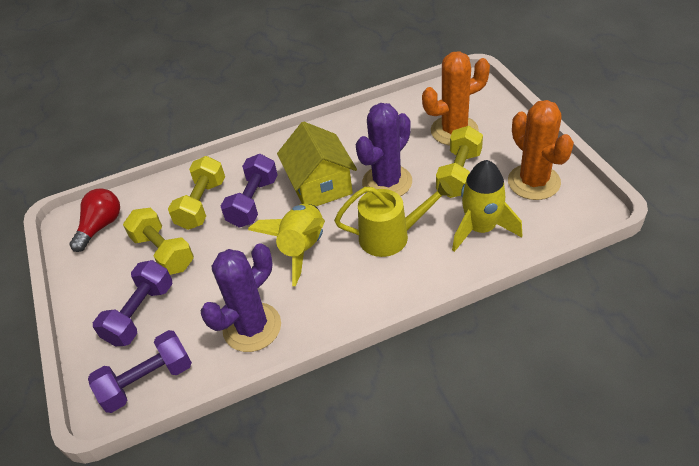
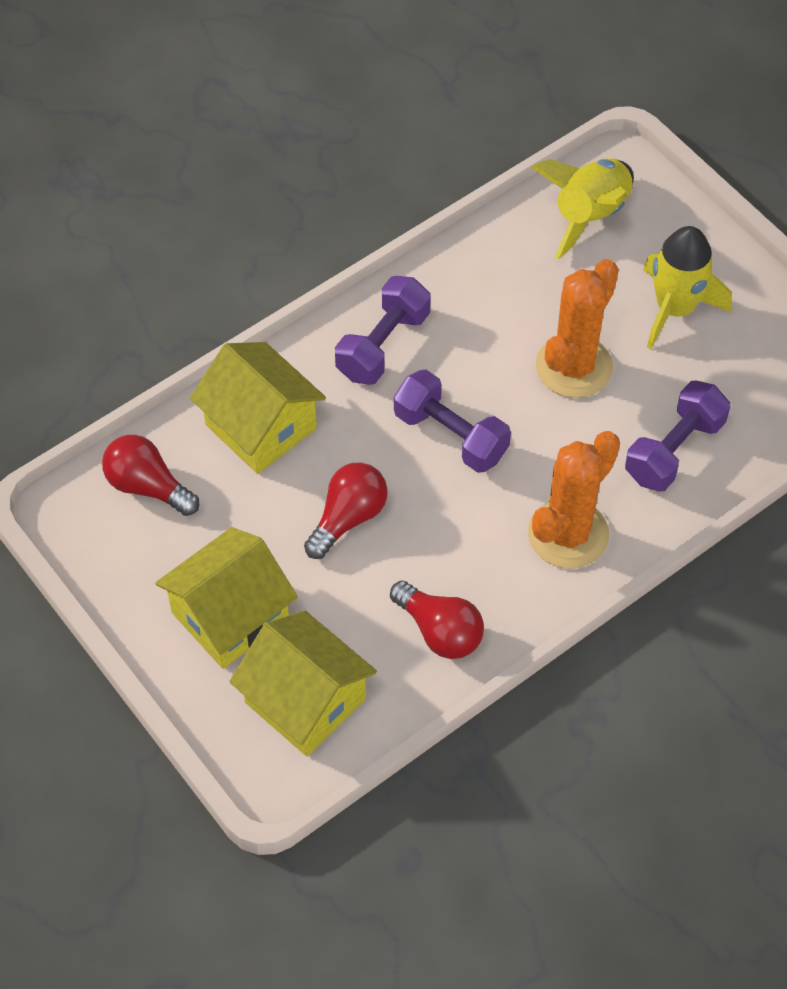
purple cactus: 2 -> 0
red light bulb: 1 -> 3
yellow dumbbell: 3 -> 0
yellow house: 1 -> 3
yellow watering can: 1 -> 0

